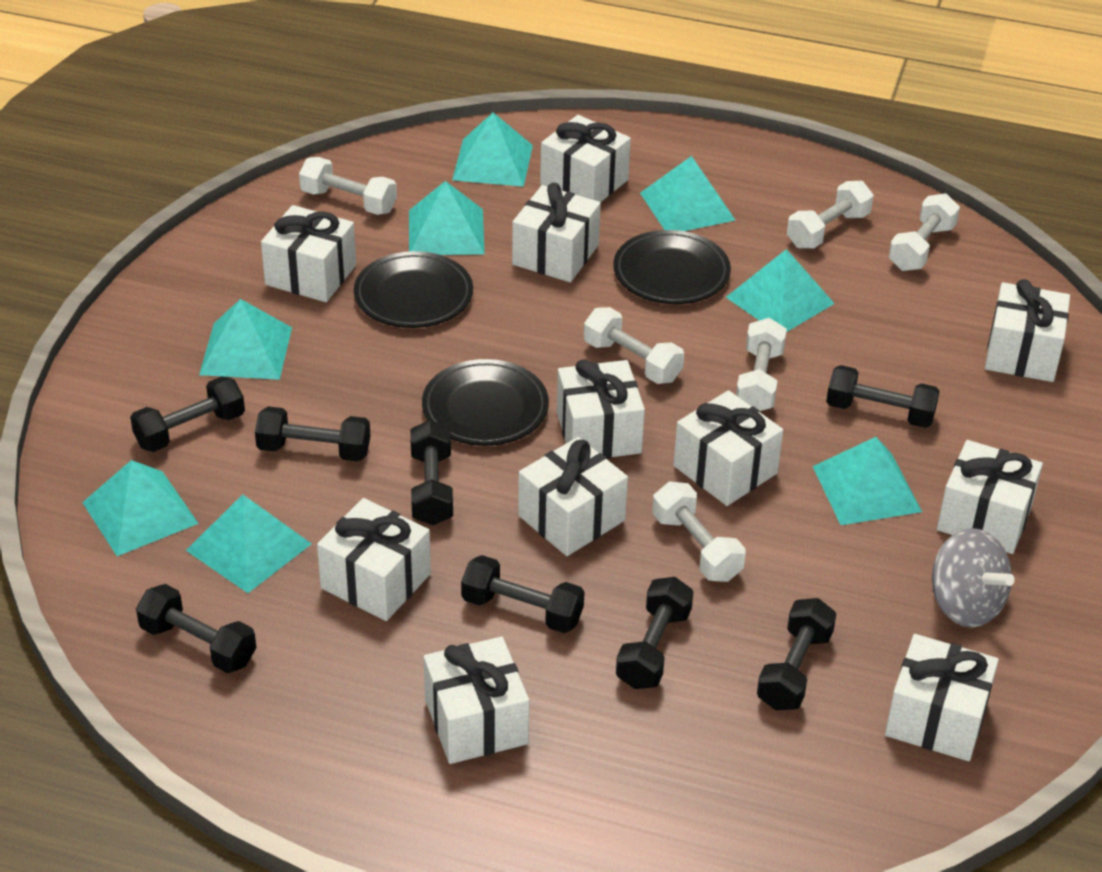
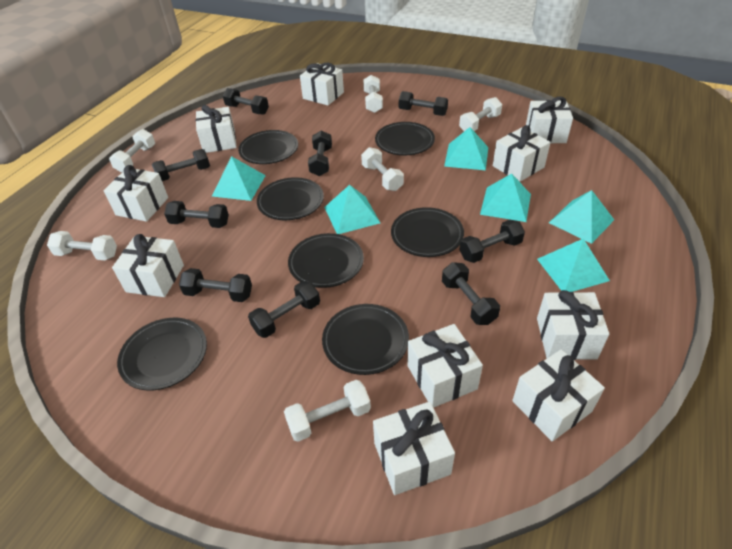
black dumbbell: 8 -> 9
black plate: 3 -> 7
grey spinning top: 1 -> 0
turquoise pyramid: 8 -> 6
white gift: 11 -> 10

